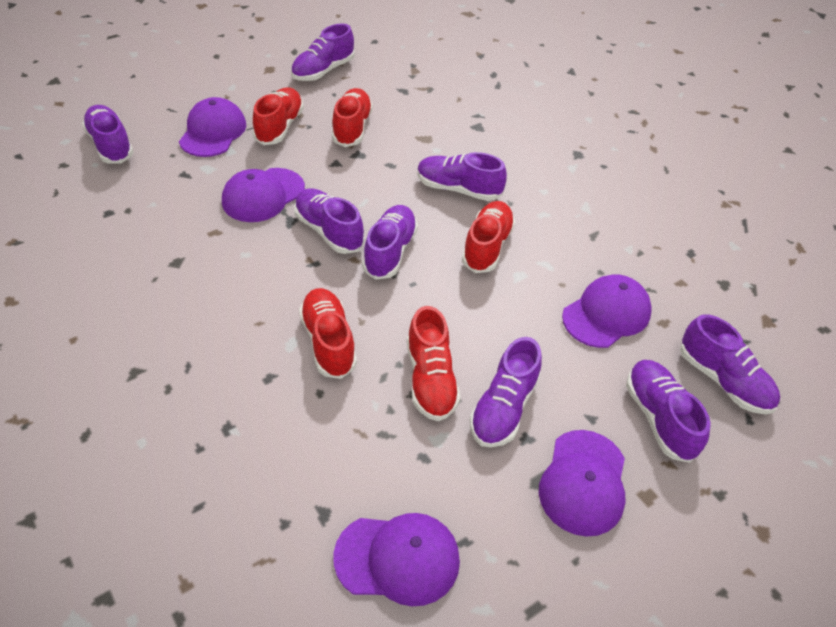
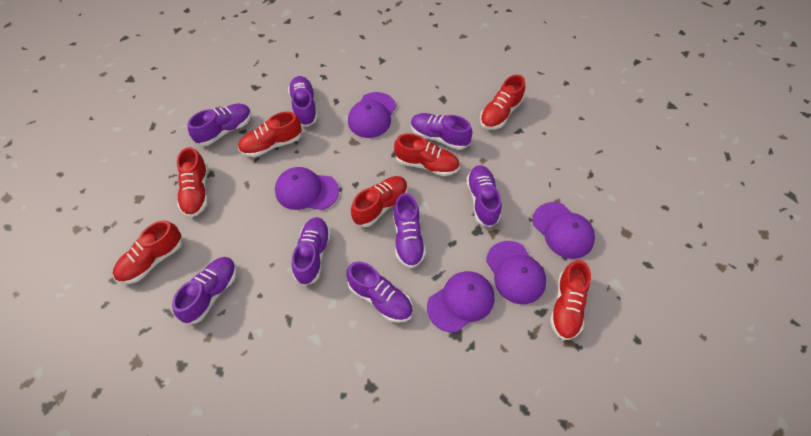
red shoe: 5 -> 7

